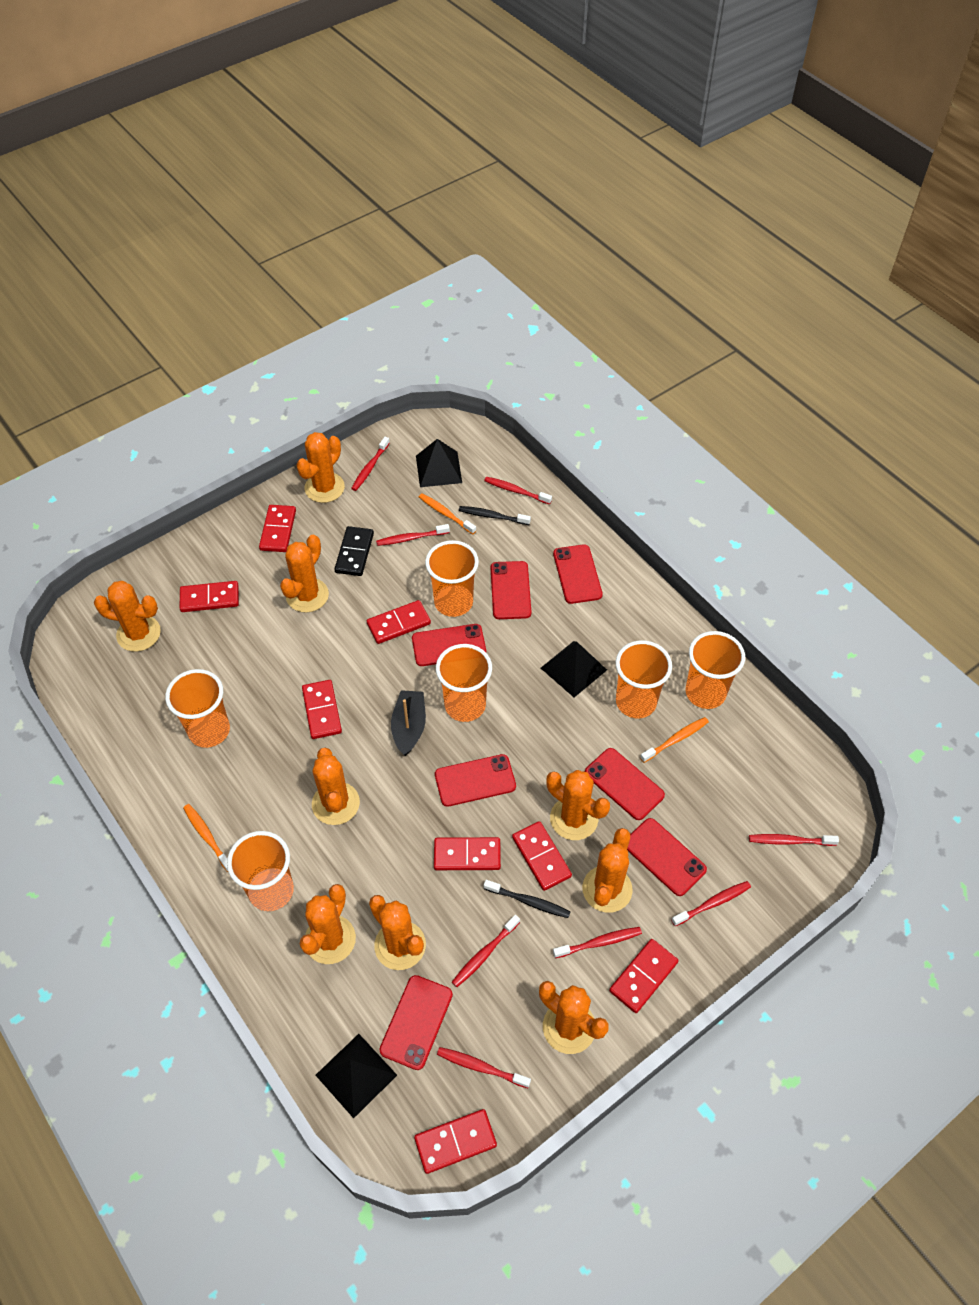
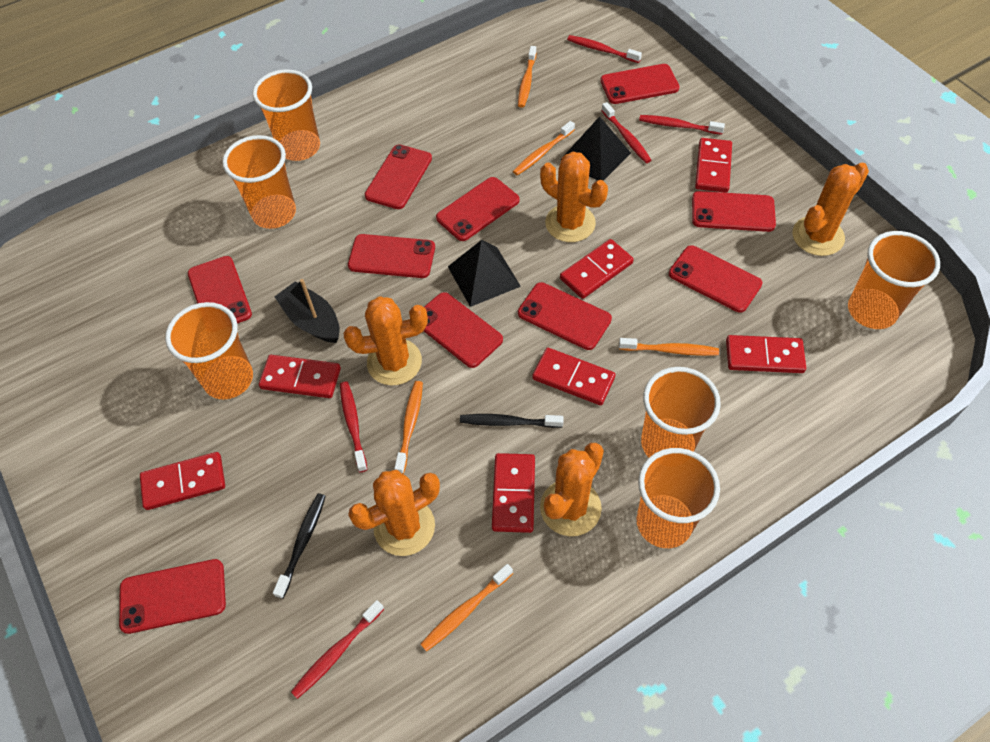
black domino: 1 -> 0
black pyramid: 3 -> 2
orange cactus: 9 -> 5
orange toothbrush: 3 -> 5
red domino: 8 -> 7
red phone: 7 -> 10
red toothbrush: 8 -> 5

